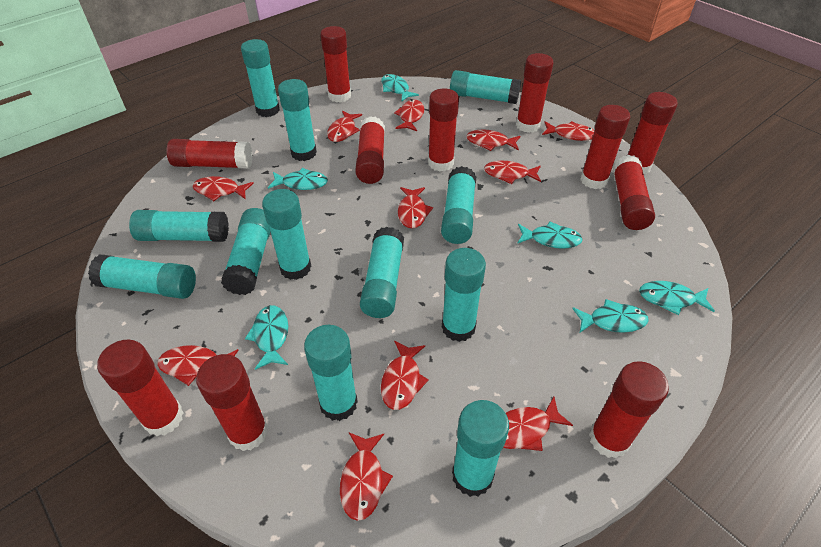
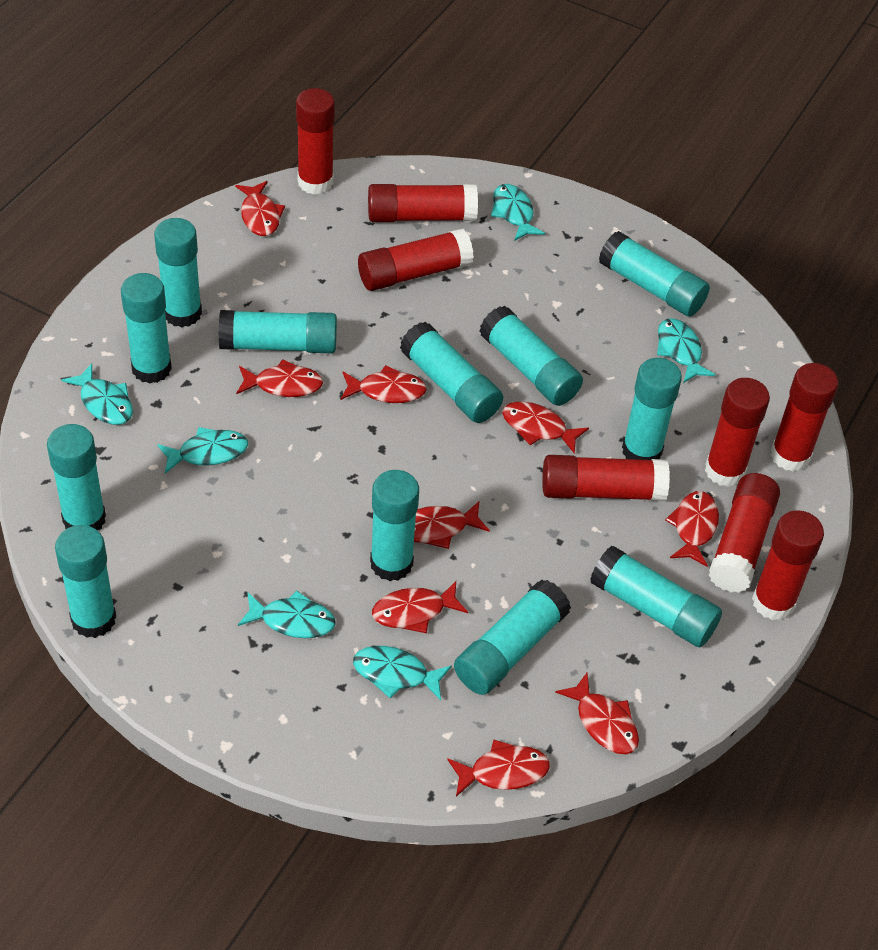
red fish: 11 -> 9
red glue stick: 11 -> 8

